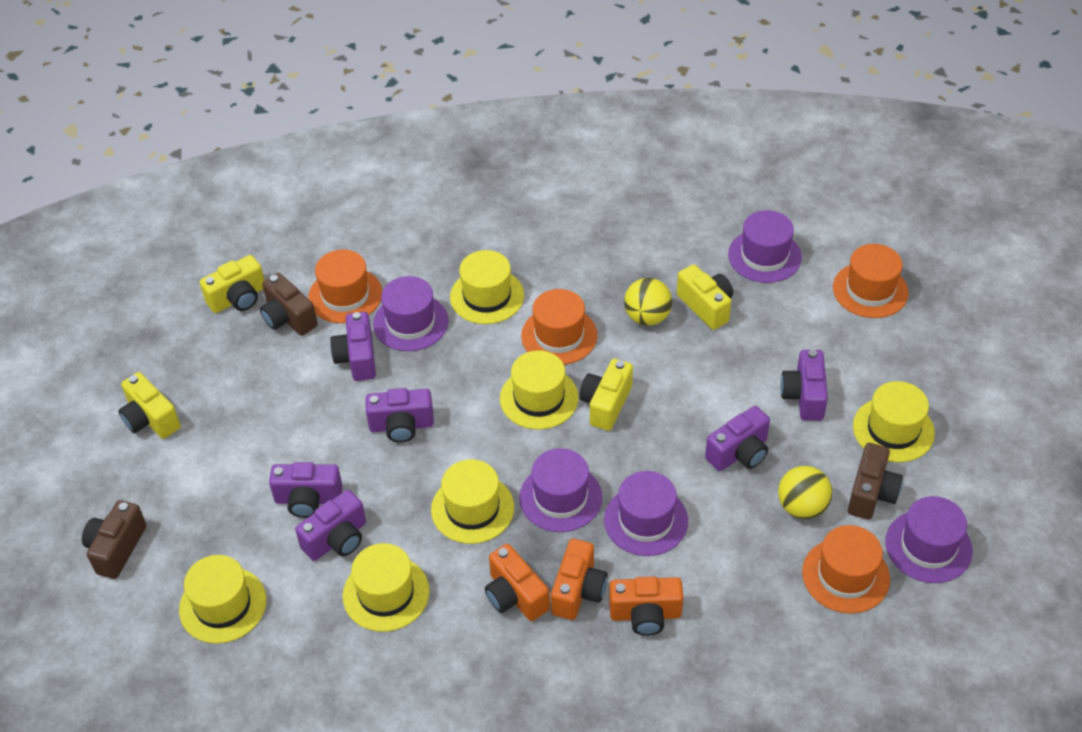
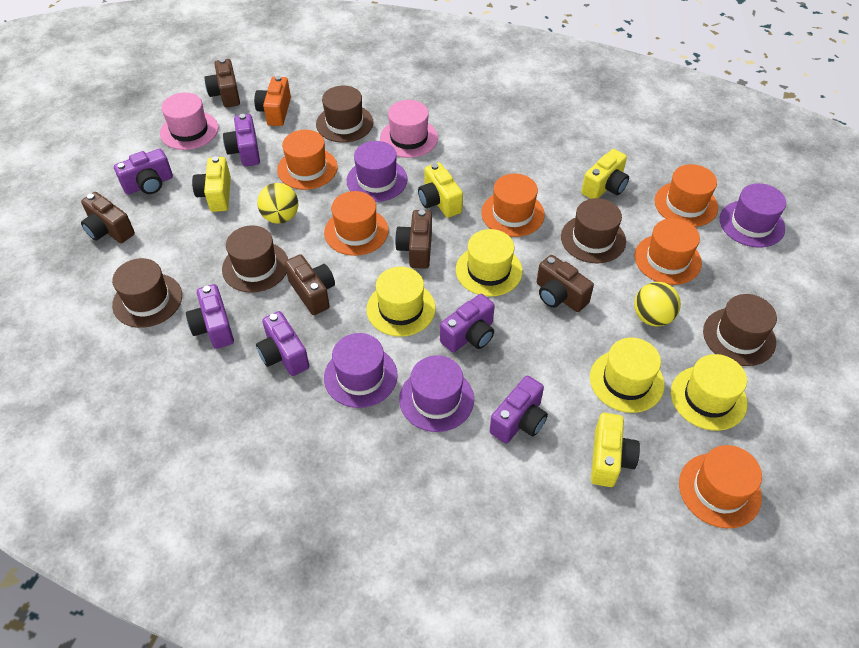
brown camera: 3 -> 5
brown hat: 0 -> 5
orange camera: 3 -> 1
orange hat: 4 -> 6
pink hat: 0 -> 2
purple hat: 5 -> 4
yellow hat: 6 -> 4

